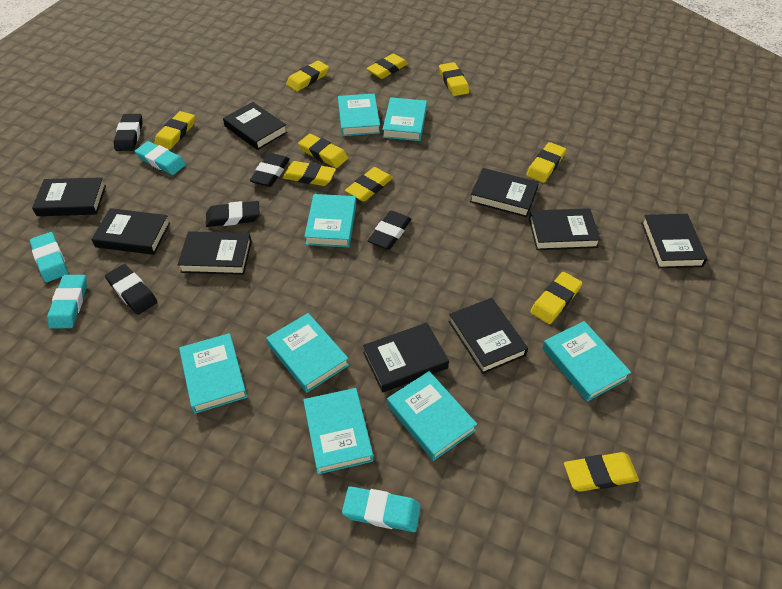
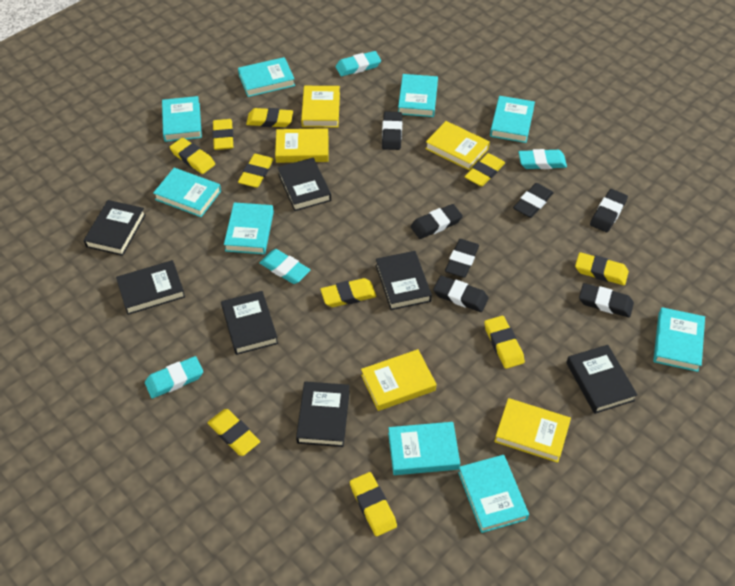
black book: 9 -> 7
black eraser: 5 -> 7
turquoise book: 8 -> 9
yellow book: 0 -> 5

